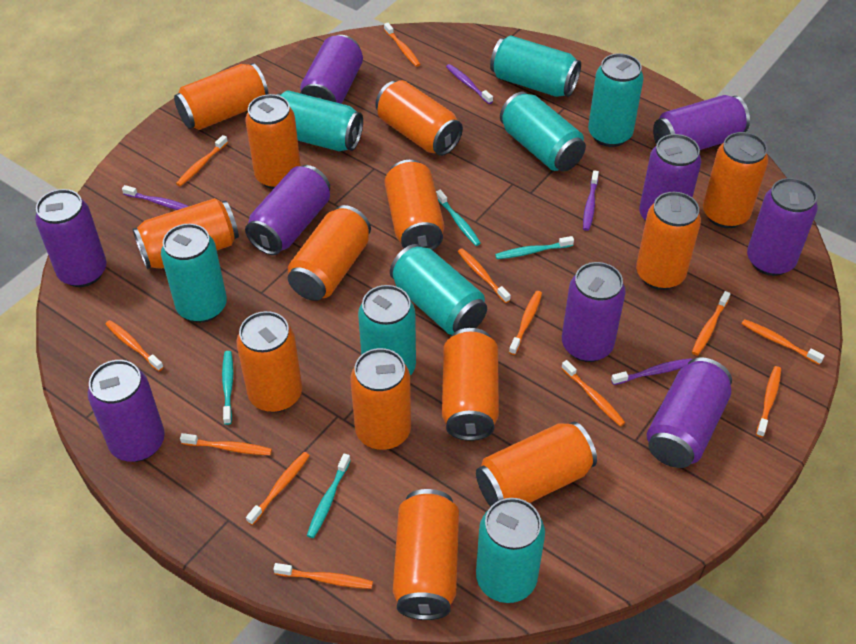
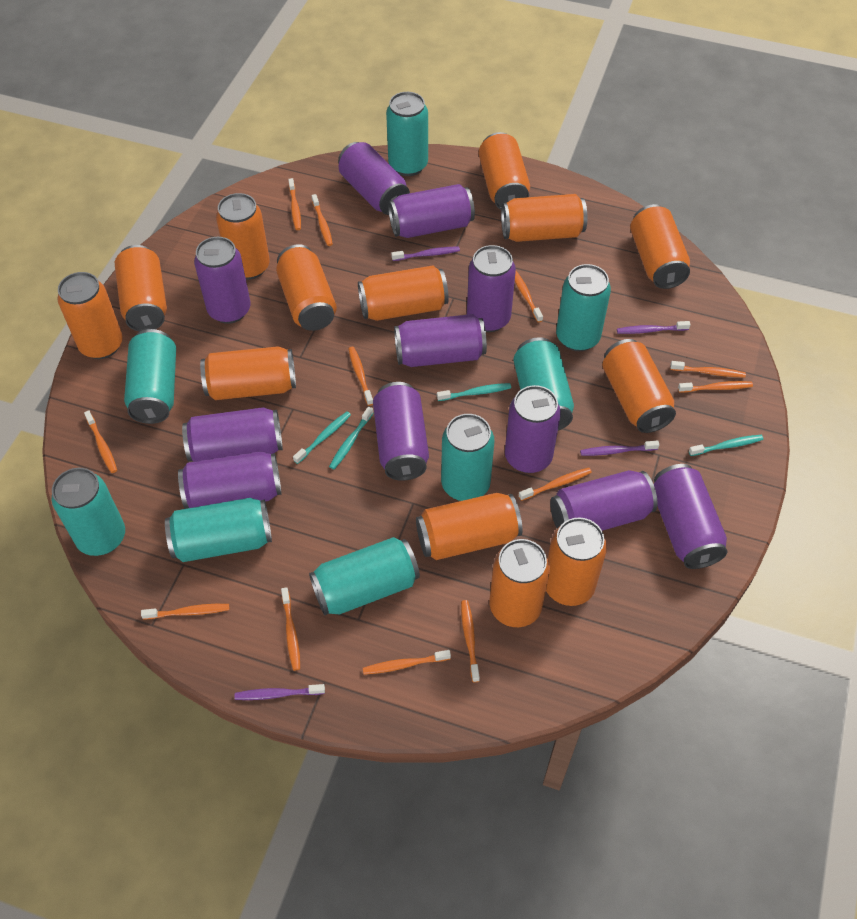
purple can: 9 -> 11

